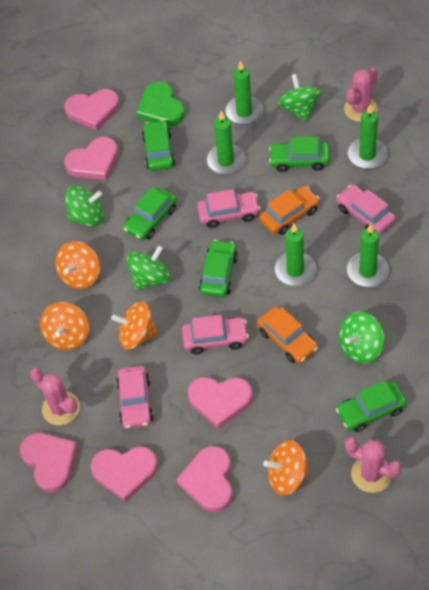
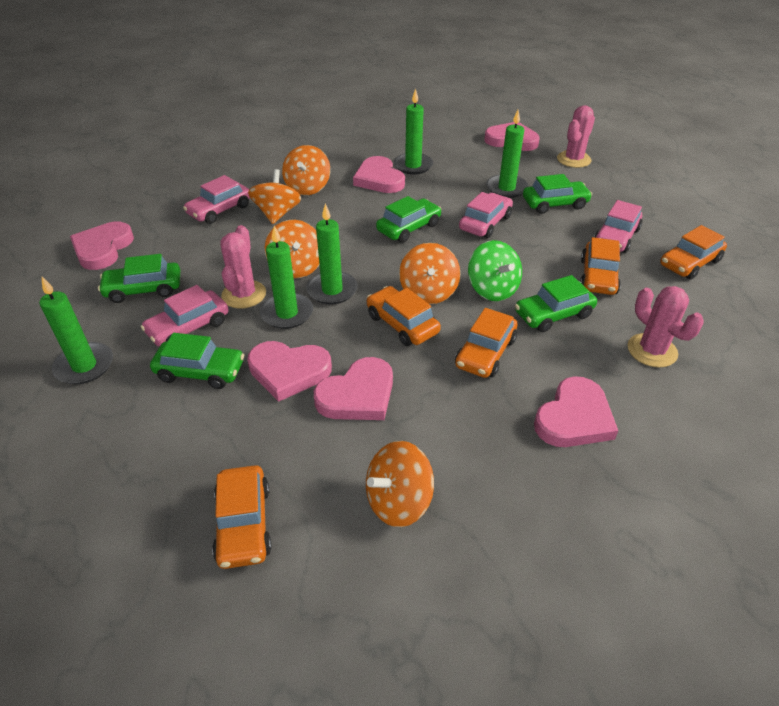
green heart: 1 -> 0
green spinning top: 4 -> 1
orange car: 2 -> 5
orange spinning top: 4 -> 5

